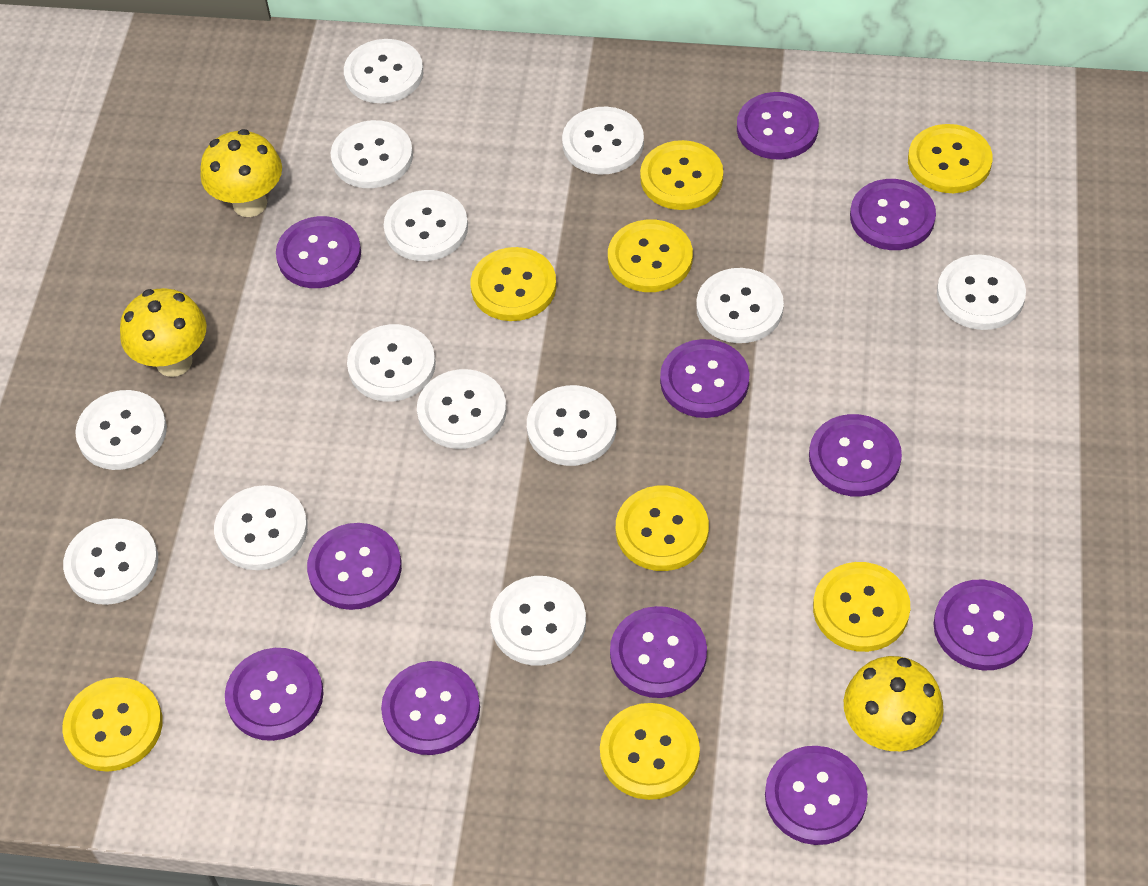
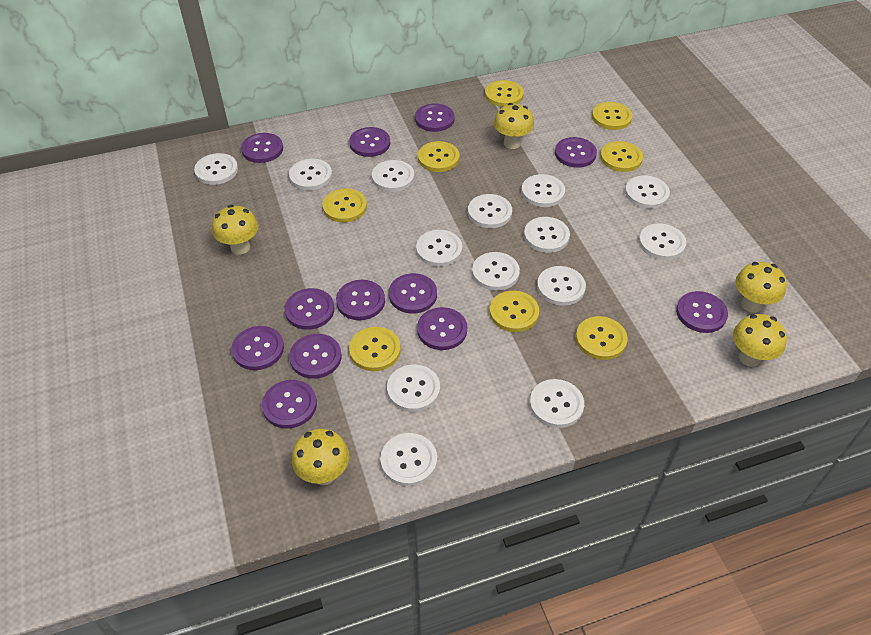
purple button: 11 -> 12
white button: 13 -> 14
yellow mushroom: 3 -> 5

